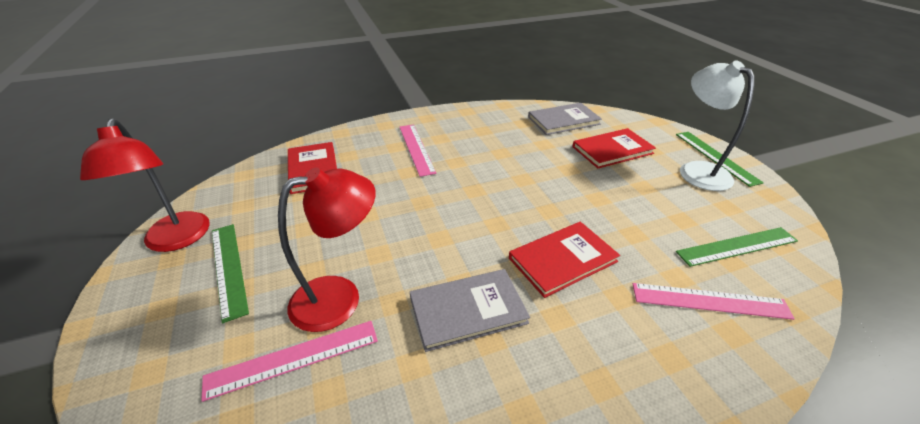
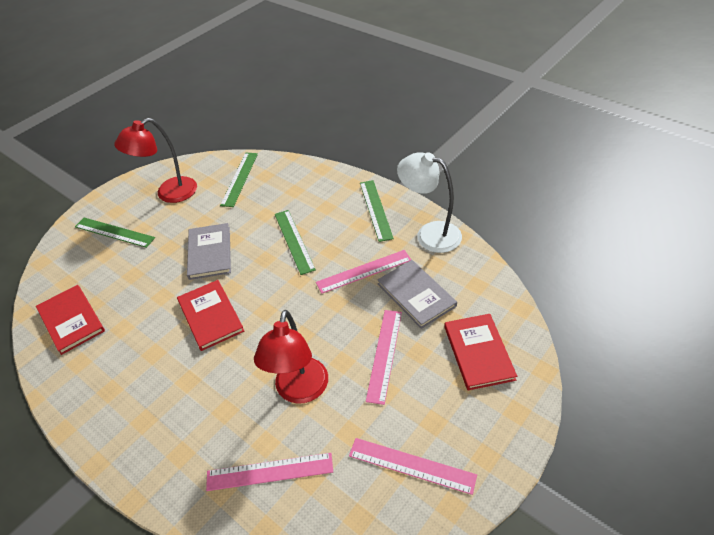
green ruler: 3 -> 4
pink ruler: 3 -> 4

